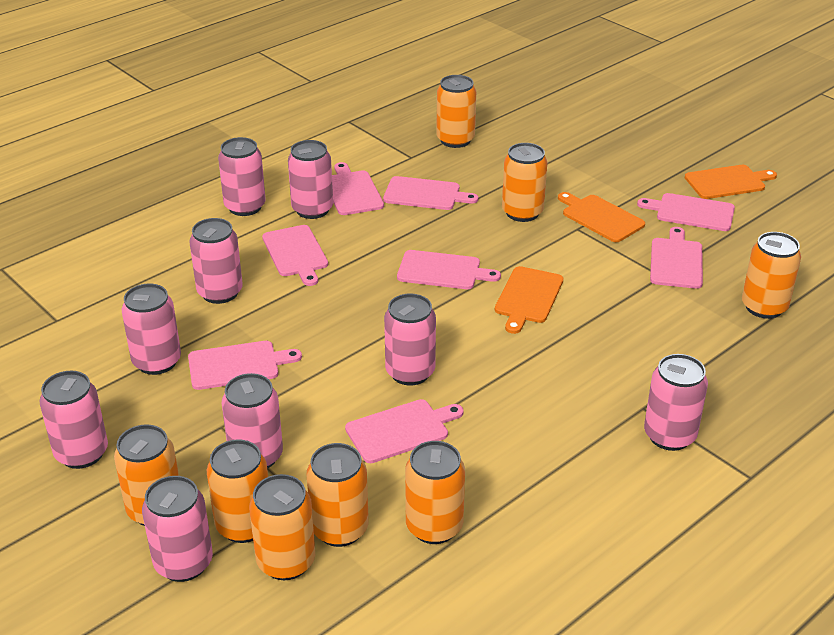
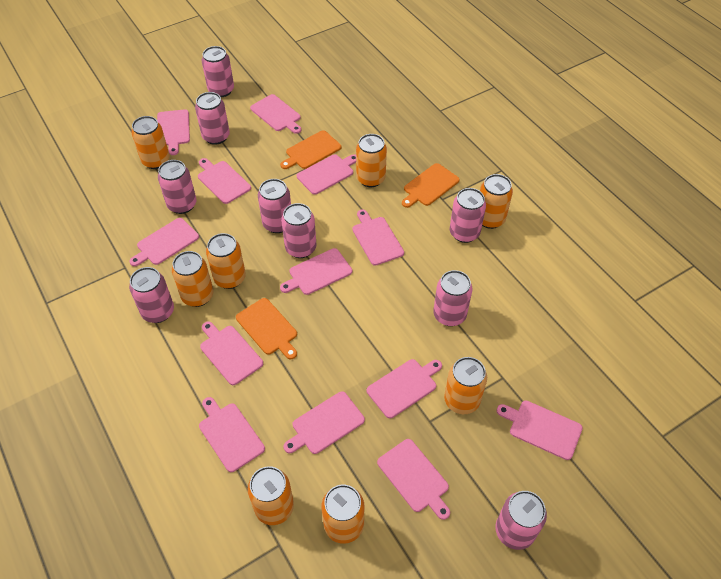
pink cutting board: 8 -> 13

